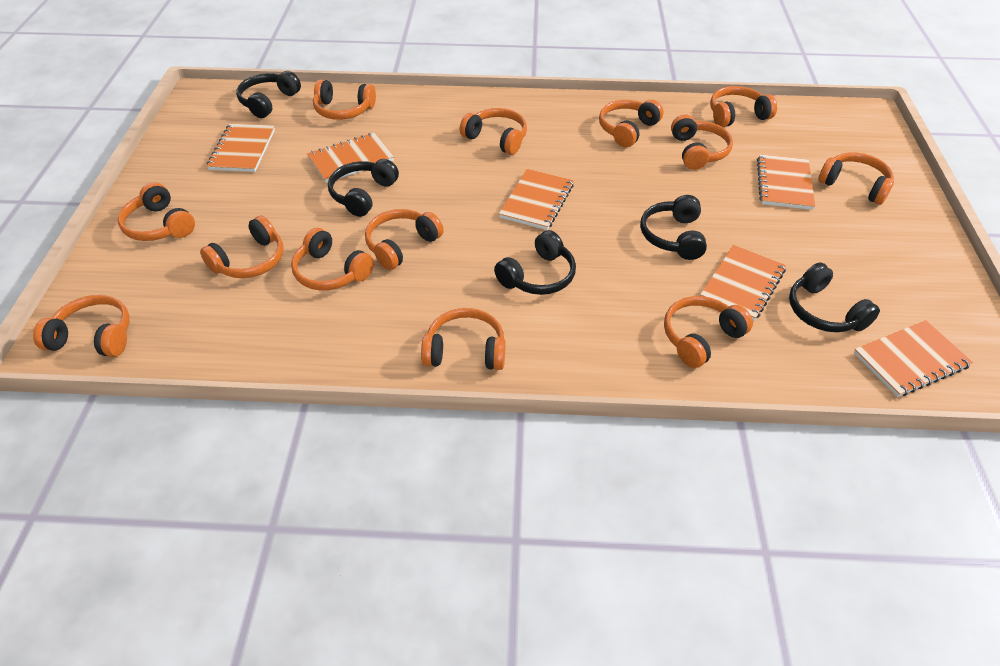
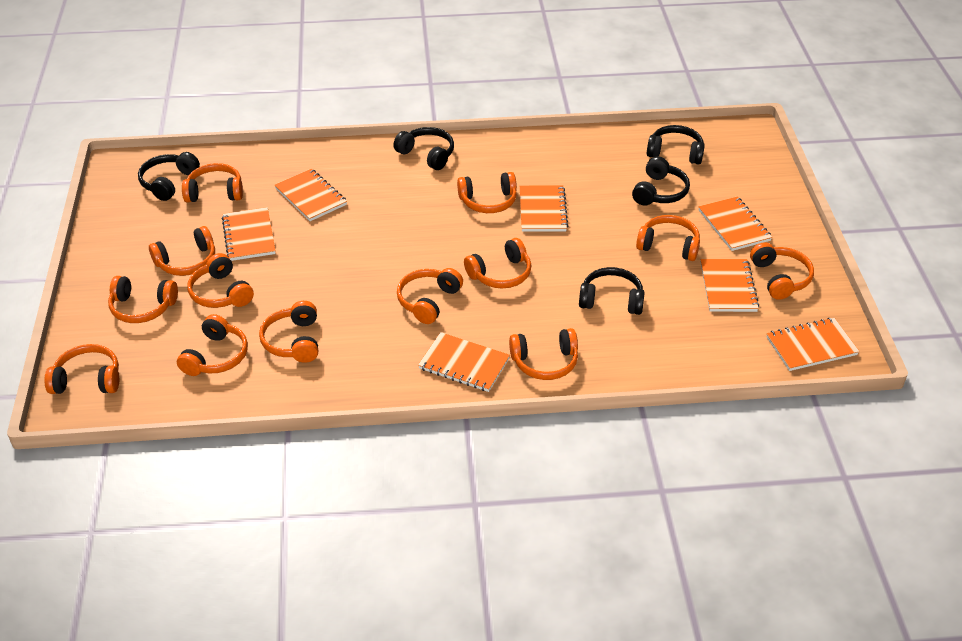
orange notebook: 6 -> 7

